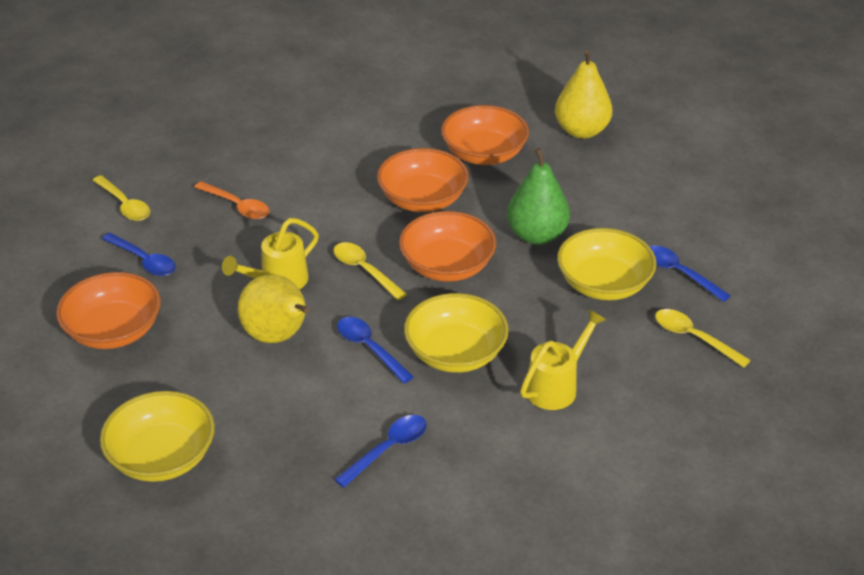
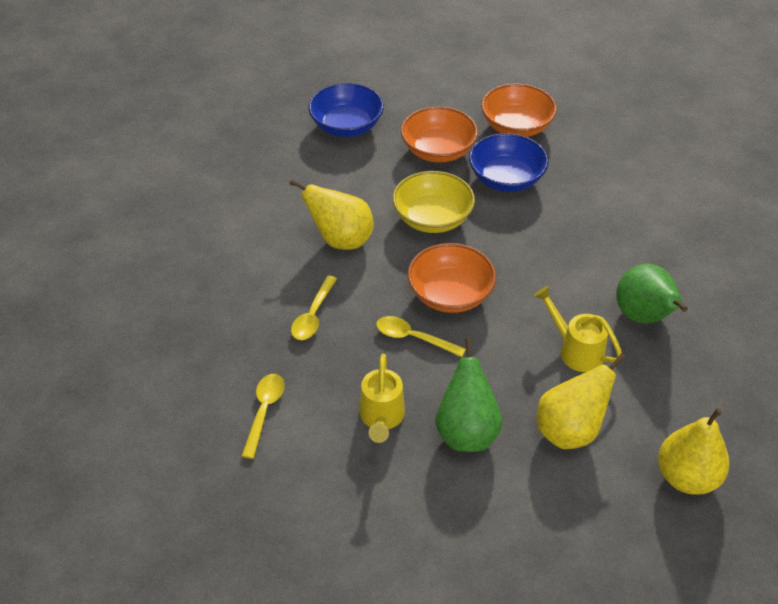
blue bowl: 0 -> 2
blue spoon: 4 -> 0
green pear: 1 -> 2
orange bowl: 4 -> 3
orange spoon: 1 -> 0
yellow bowl: 3 -> 1
yellow pear: 2 -> 3

